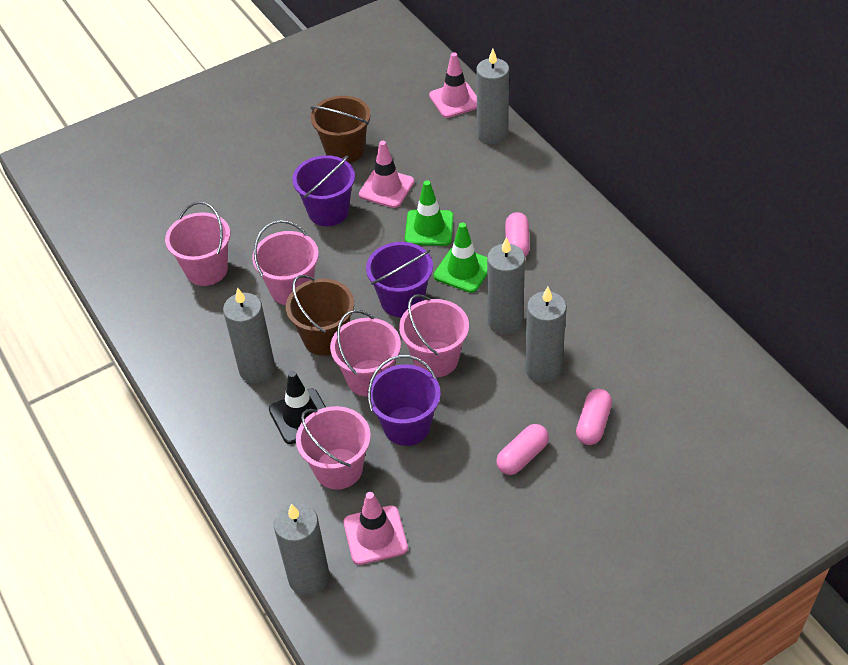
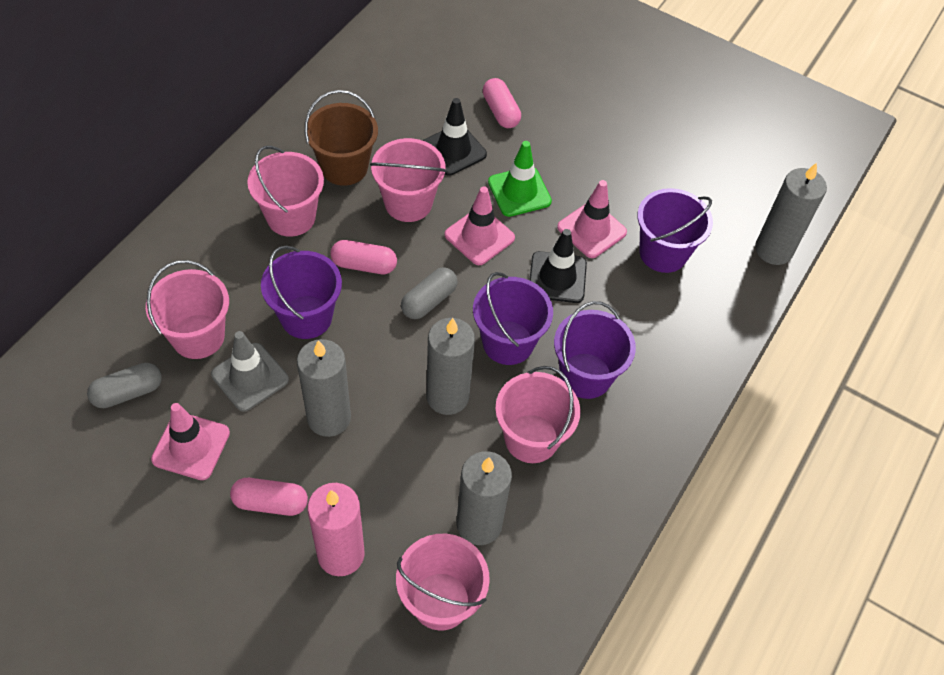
black traffic cone: 1 -> 2
brown bucket: 2 -> 1
green traffic cone: 2 -> 1
grey candle: 5 -> 4
grey capsule: 0 -> 2
grey traffic cone: 0 -> 1
pink candle: 0 -> 1
purple bucket: 3 -> 4

